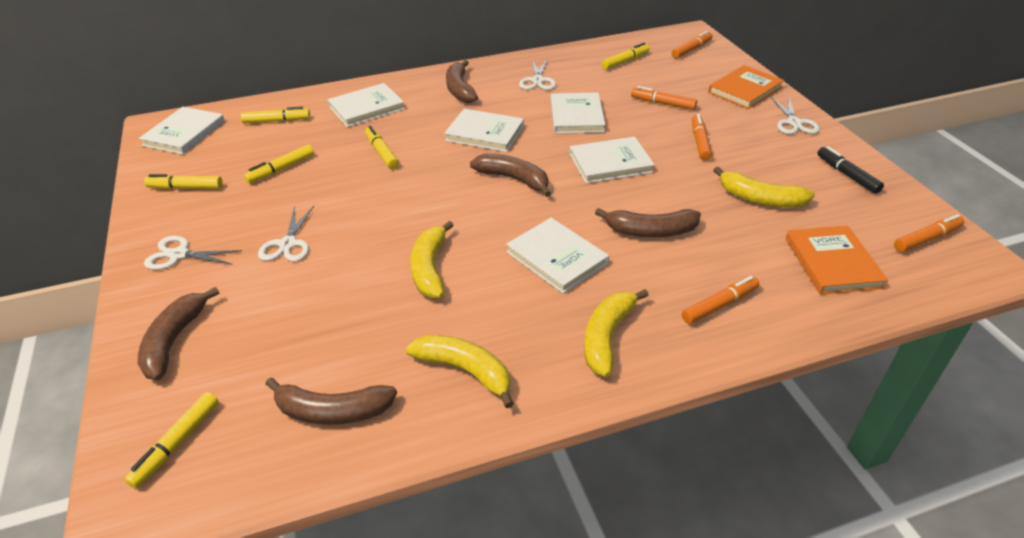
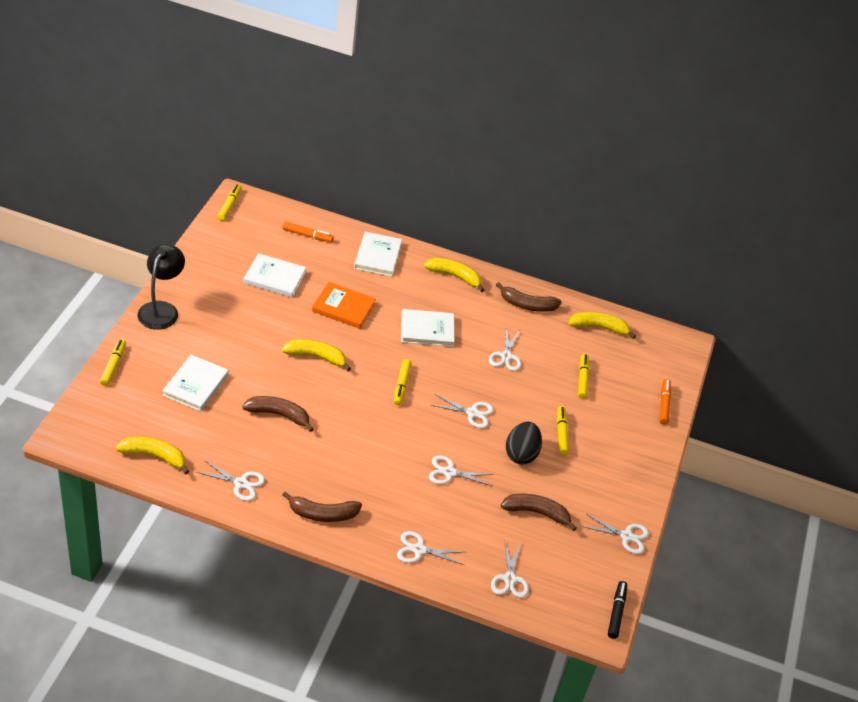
black egg: 0 -> 1
black lamp: 0 -> 1
brown banana: 5 -> 4
orange book: 2 -> 1
orange marker: 5 -> 2
white book: 6 -> 4
white scissors: 4 -> 7
yellow marker: 6 -> 5

